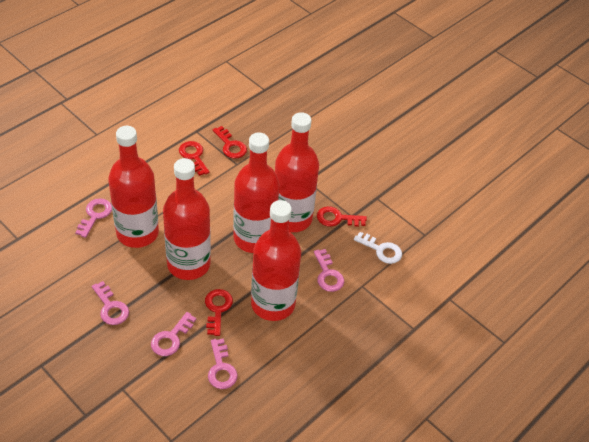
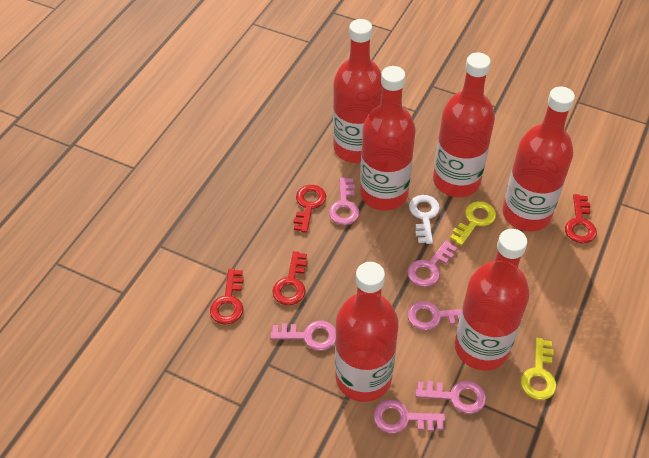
pink key: 5 -> 6
red bottle: 5 -> 6
yellow key: 0 -> 2

